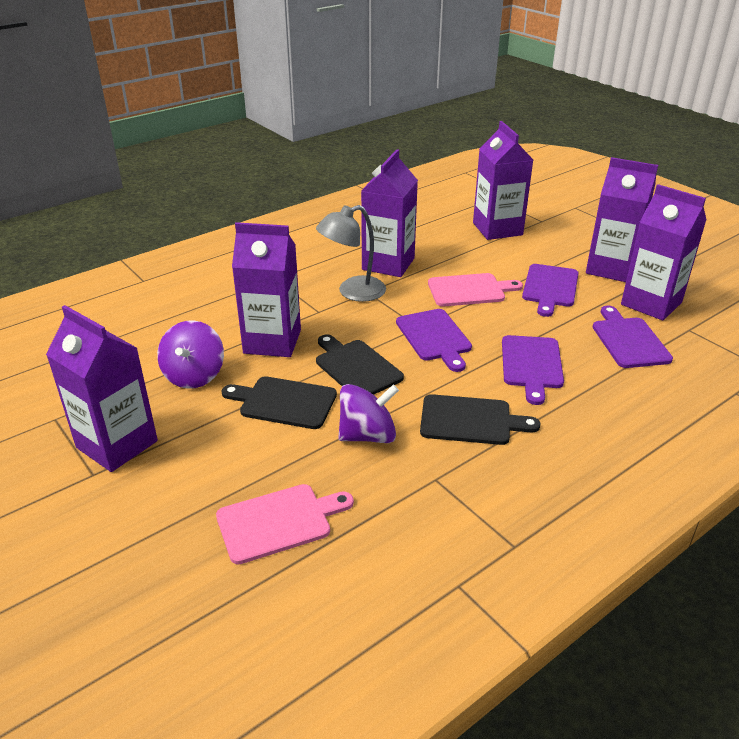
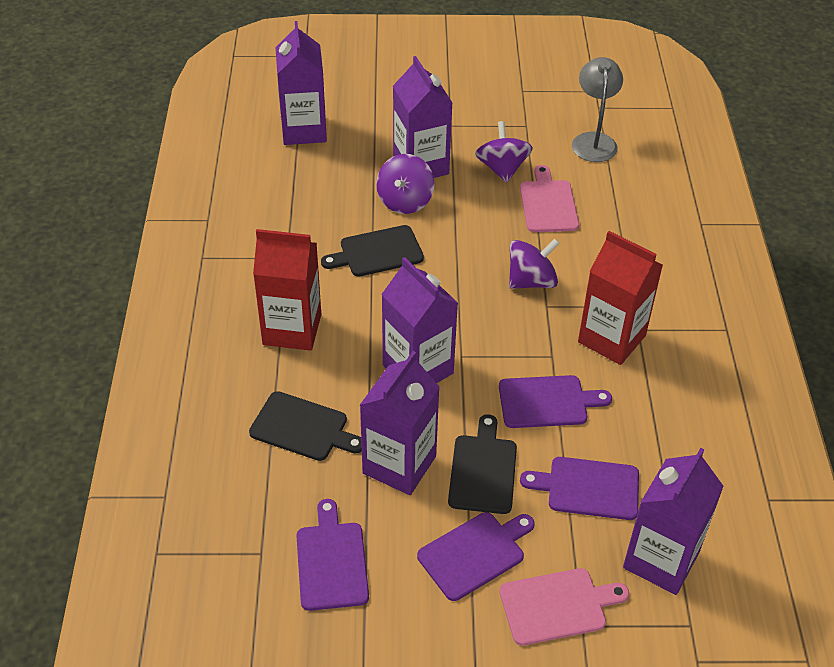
purple carton: 6 -> 5
purple spinning top: 2 -> 3
red carton: 0 -> 2

